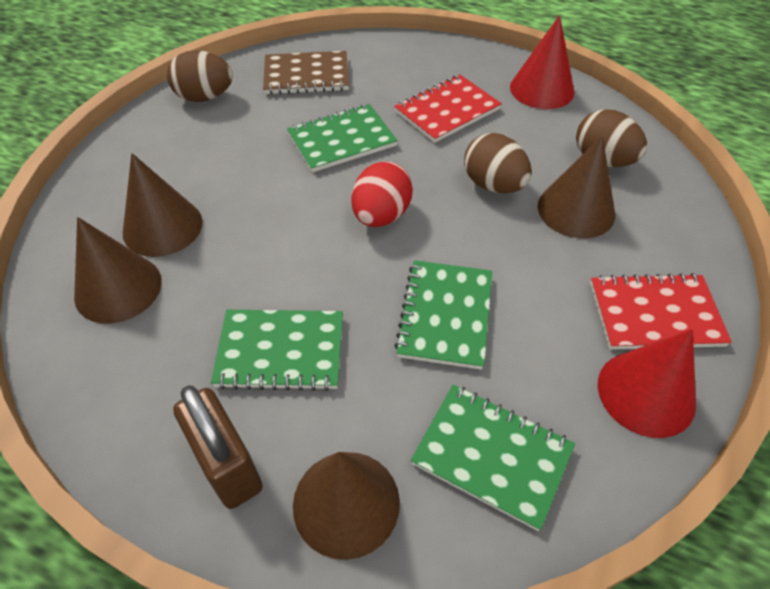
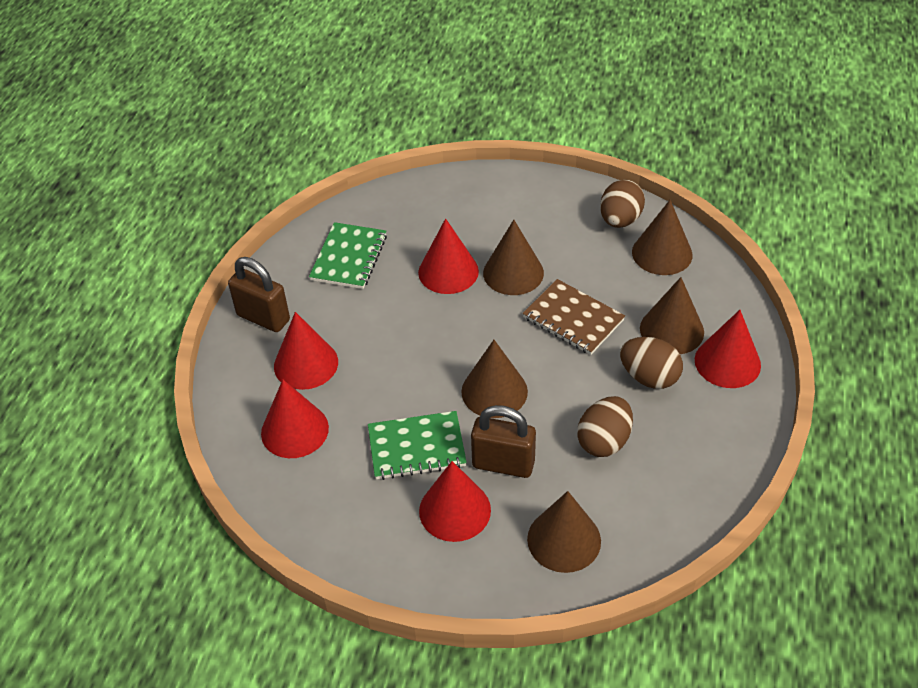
brown cone: 4 -> 5
brown padlock: 1 -> 2
green notebook: 4 -> 2
red cone: 2 -> 5
red egg: 1 -> 0
red notebook: 2 -> 0

